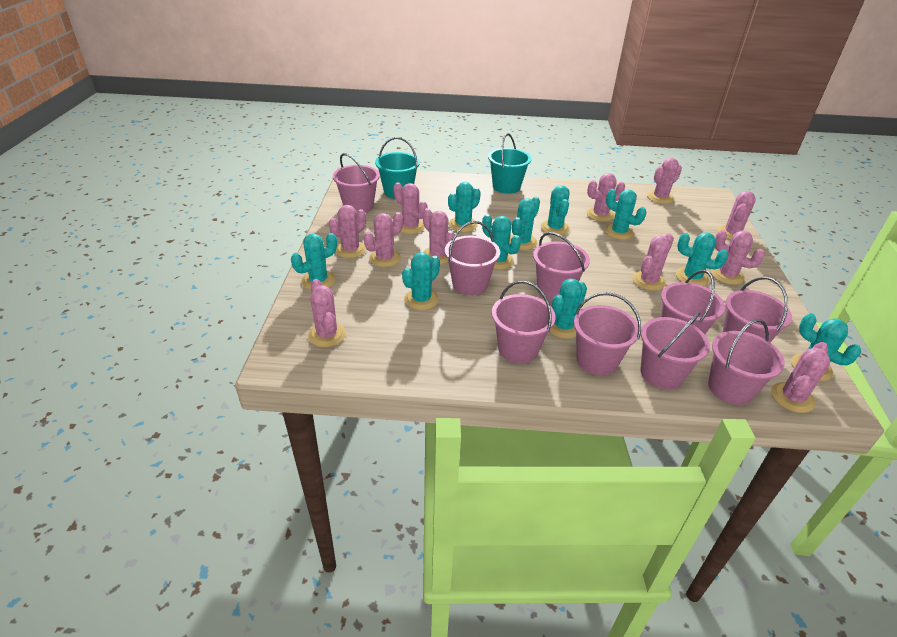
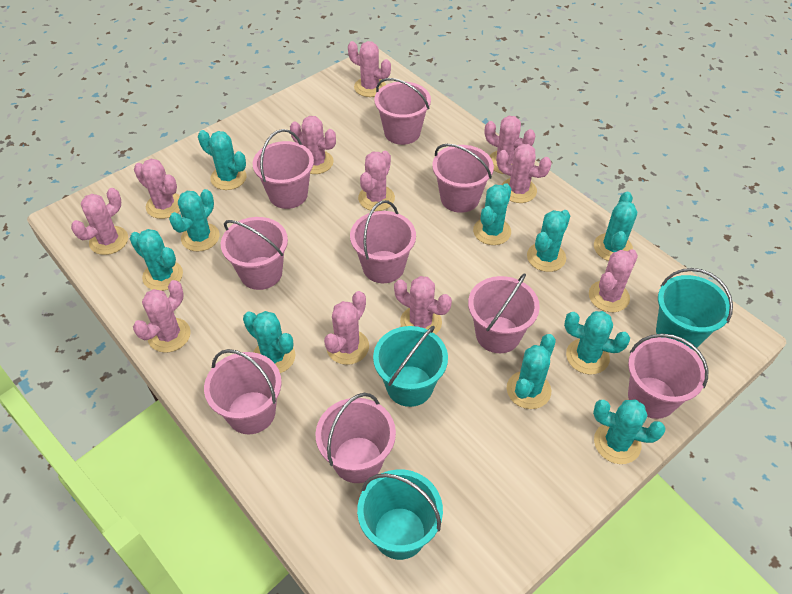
turquoise bucket: 2 -> 3

